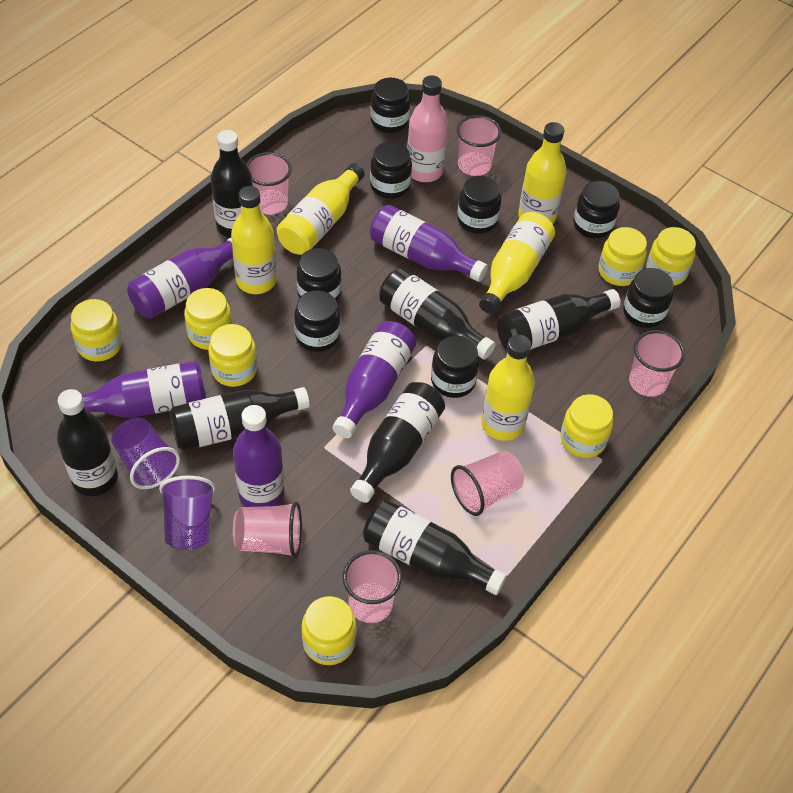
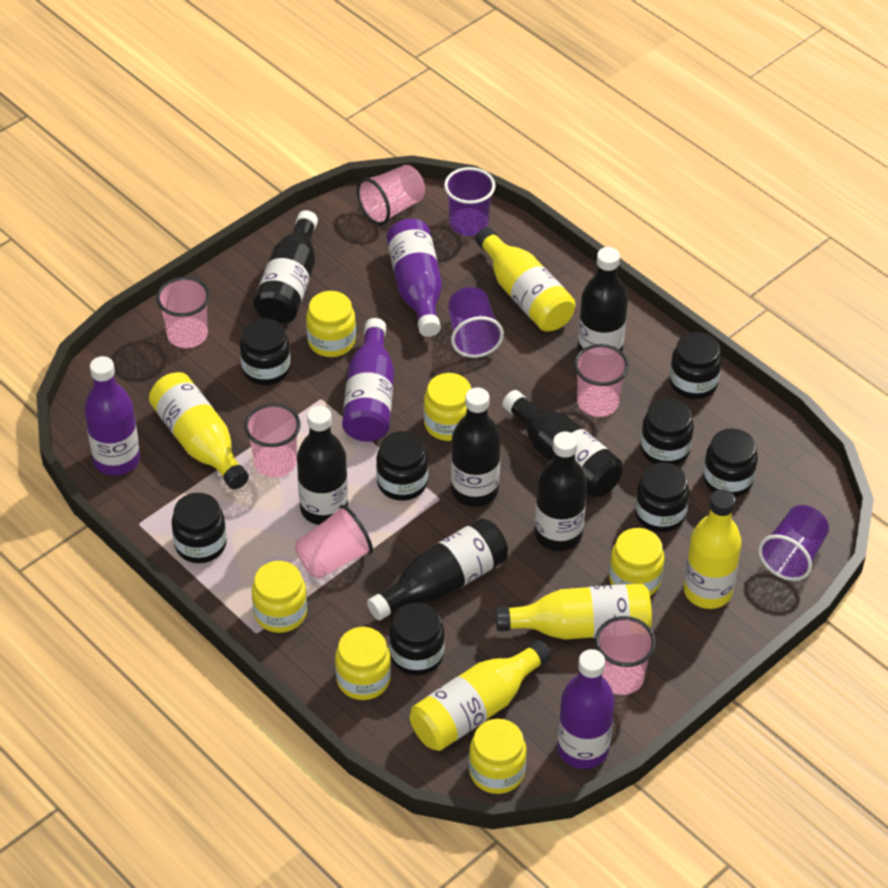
pink bottle: 1 -> 0
purple bottle: 5 -> 4
purple cup: 2 -> 3
yellow jar: 7 -> 6

